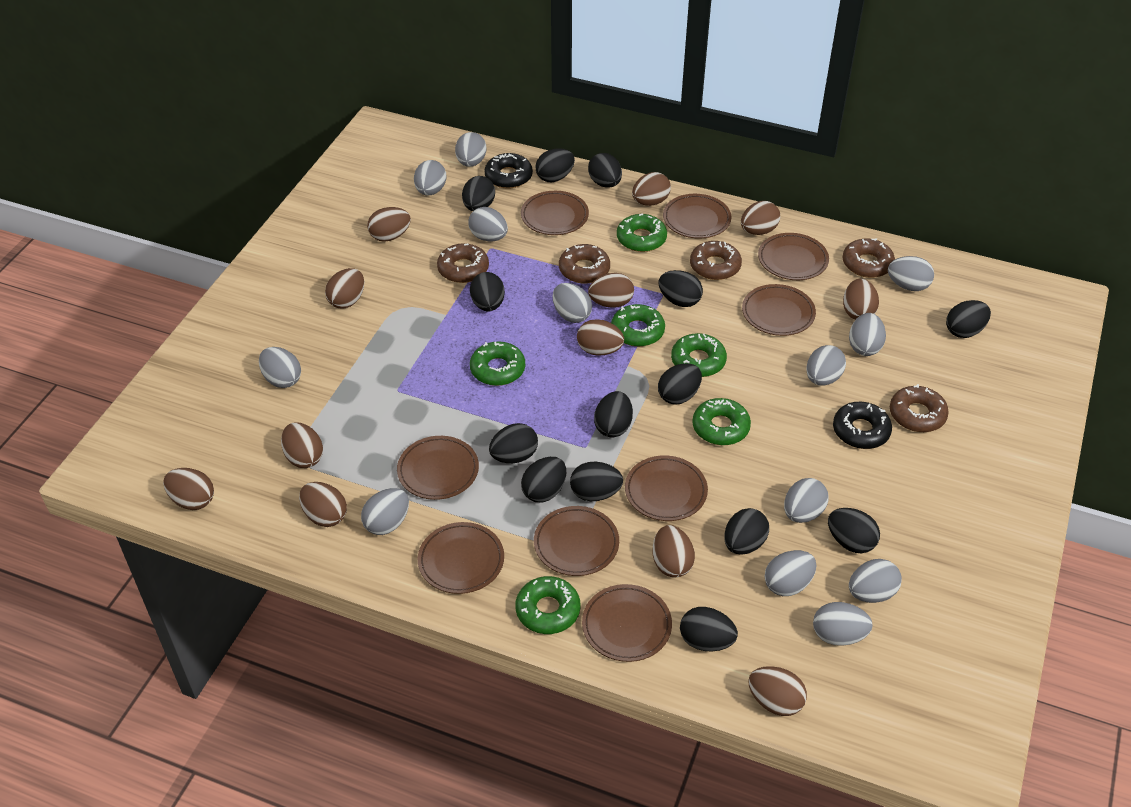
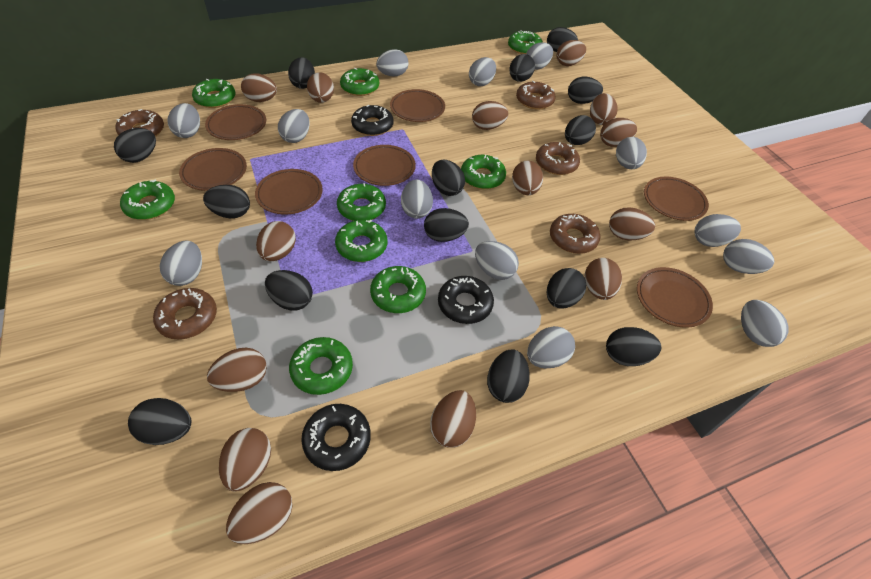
black donut: 2 -> 3
brown egg: 12 -> 14
brown plate: 9 -> 7
green donut: 6 -> 9

